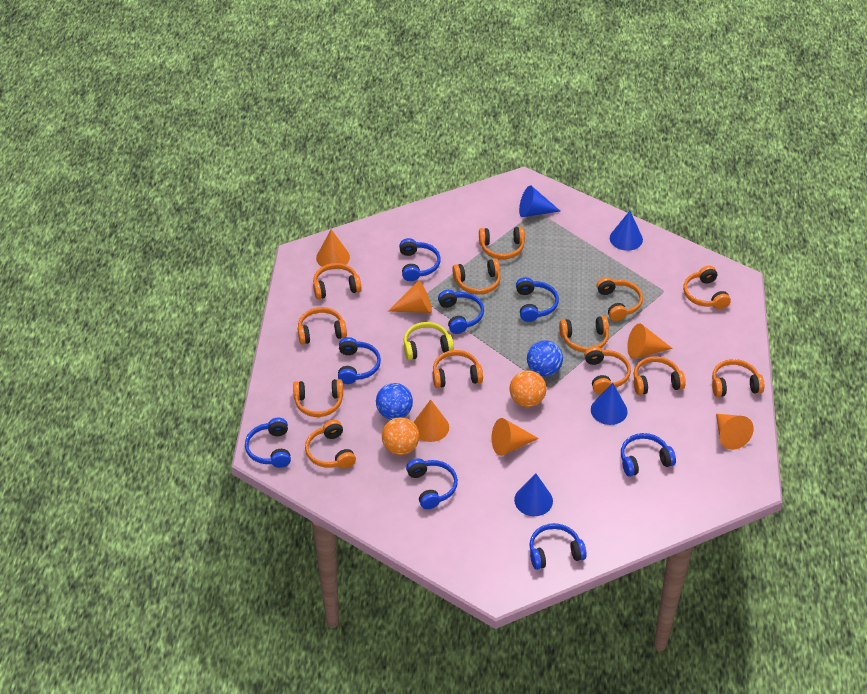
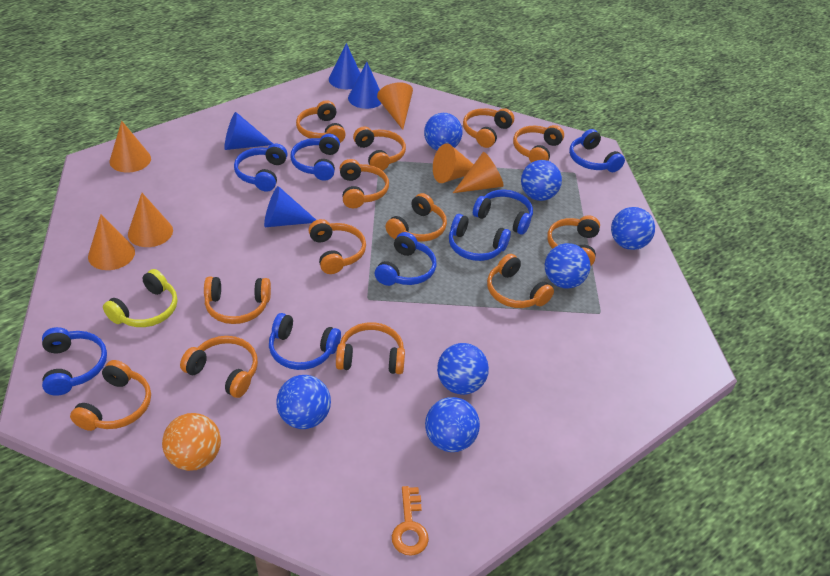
blue ball: 2 -> 7
orange ball: 2 -> 1
orange key: 0 -> 1

